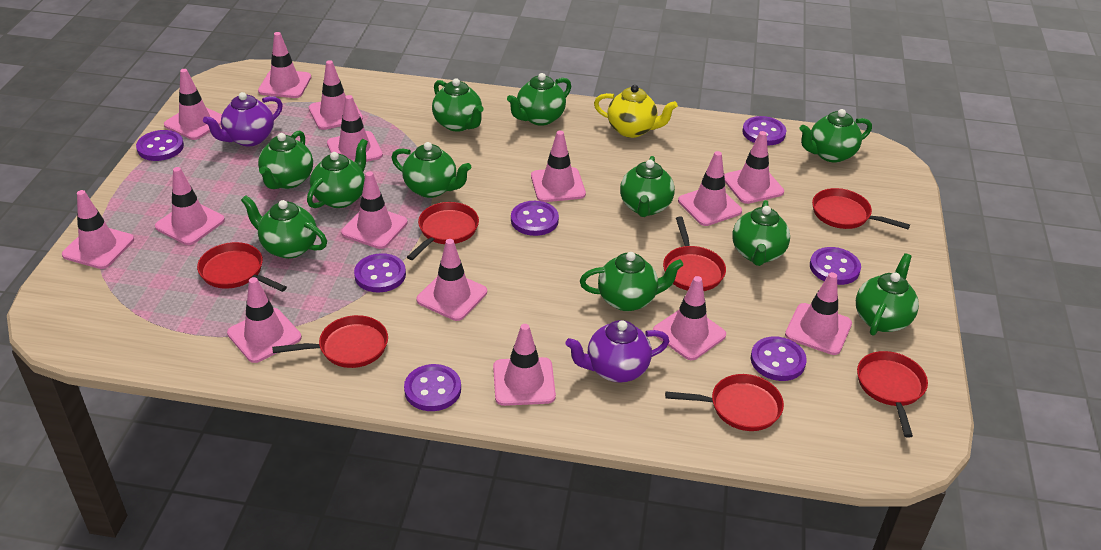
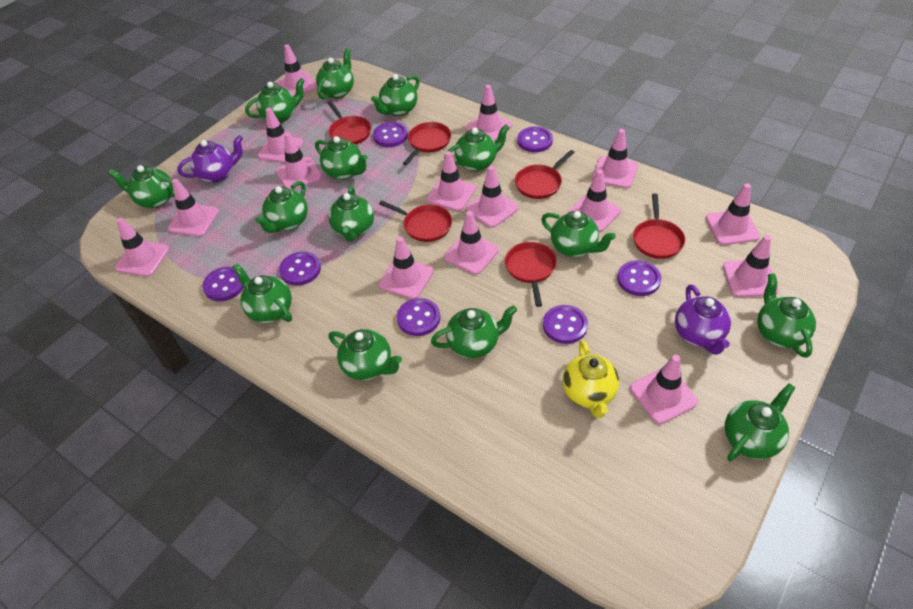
green teapot: 11 -> 14
red pan: 7 -> 6

